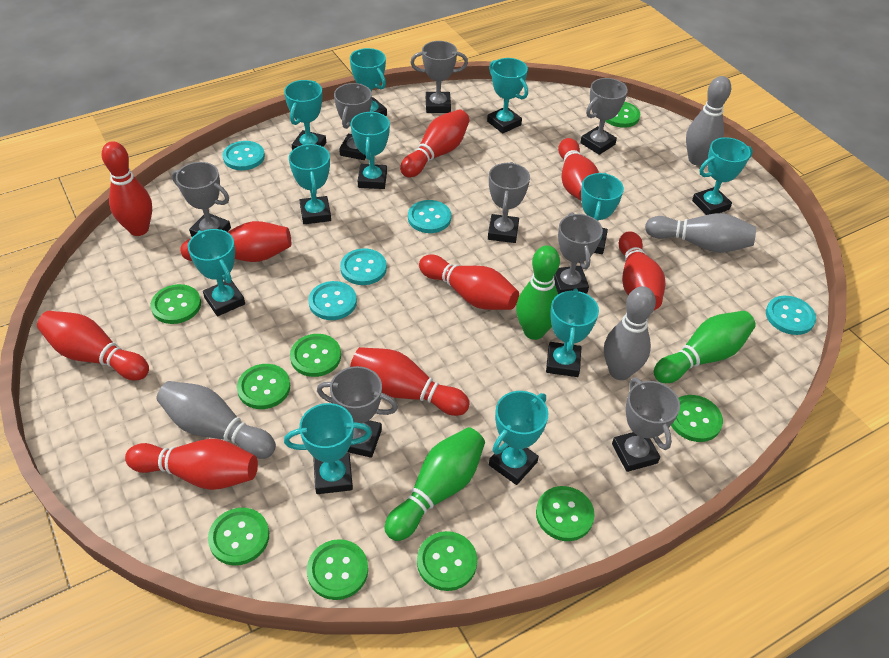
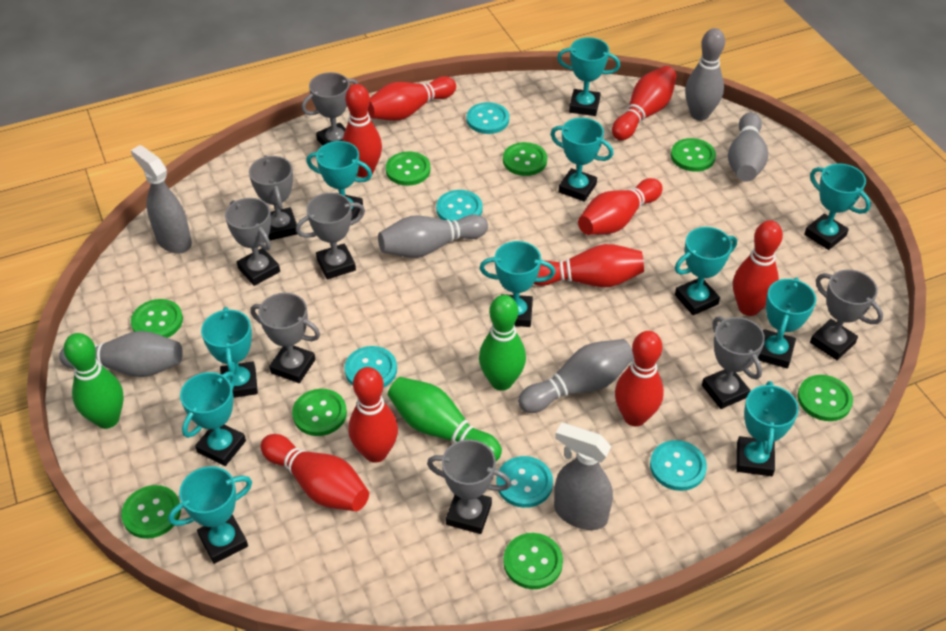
green button: 9 -> 8
grey bowling pin: 4 -> 5
grey spray bottle: 0 -> 2

